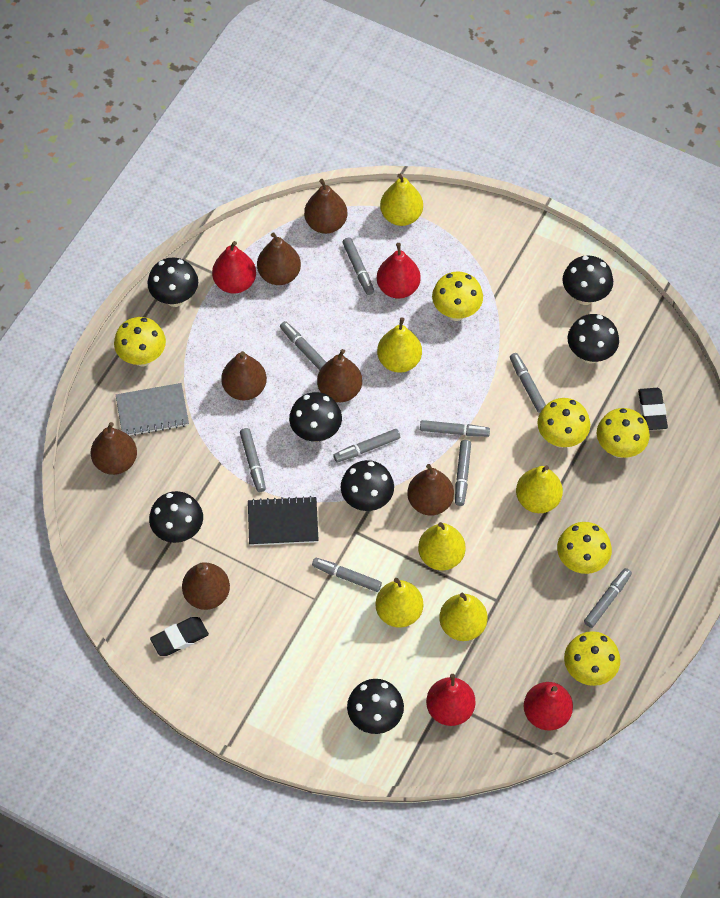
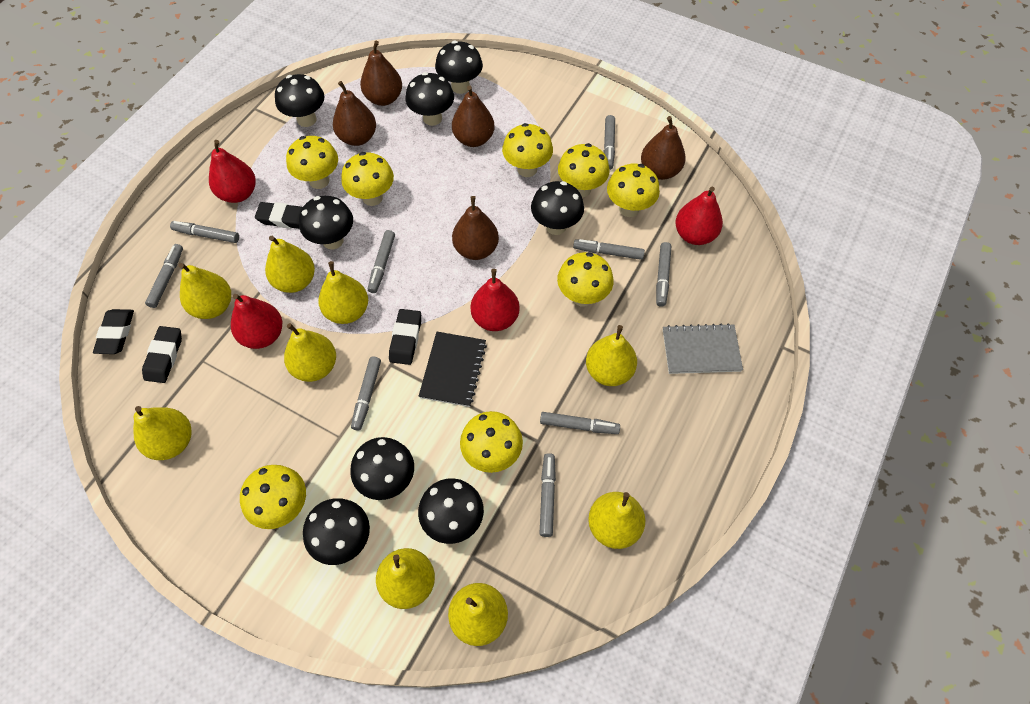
black eraser: 2 -> 4
black mushroom: 7 -> 8
brown pear: 7 -> 5
yellow mushroom: 6 -> 8
yellow pear: 6 -> 9

